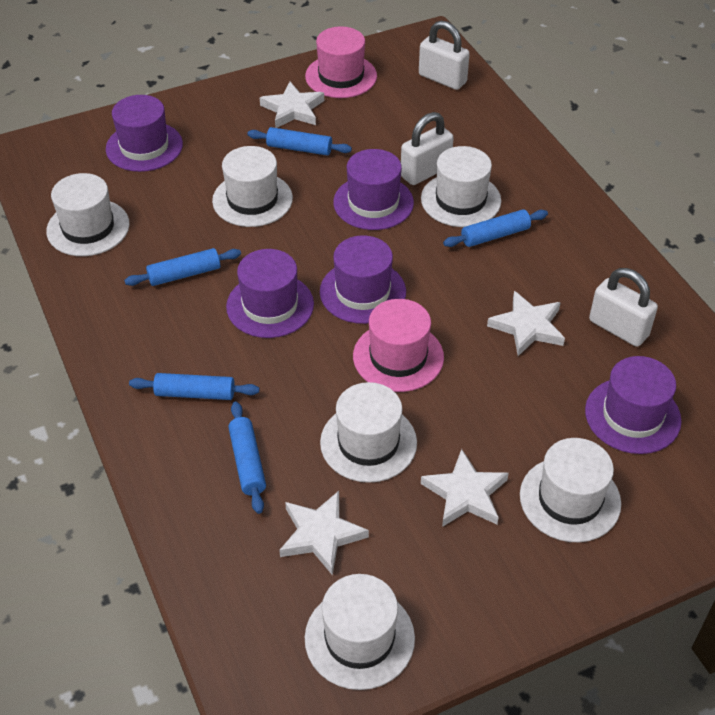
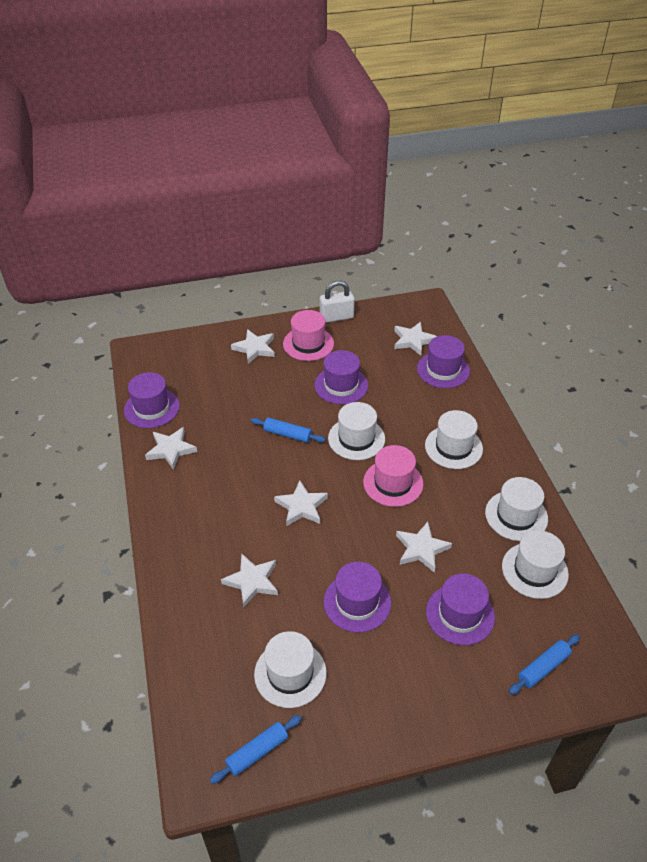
blue rolling pin: 5 -> 3
white hat: 6 -> 5
white padlock: 3 -> 1
white star: 4 -> 6

